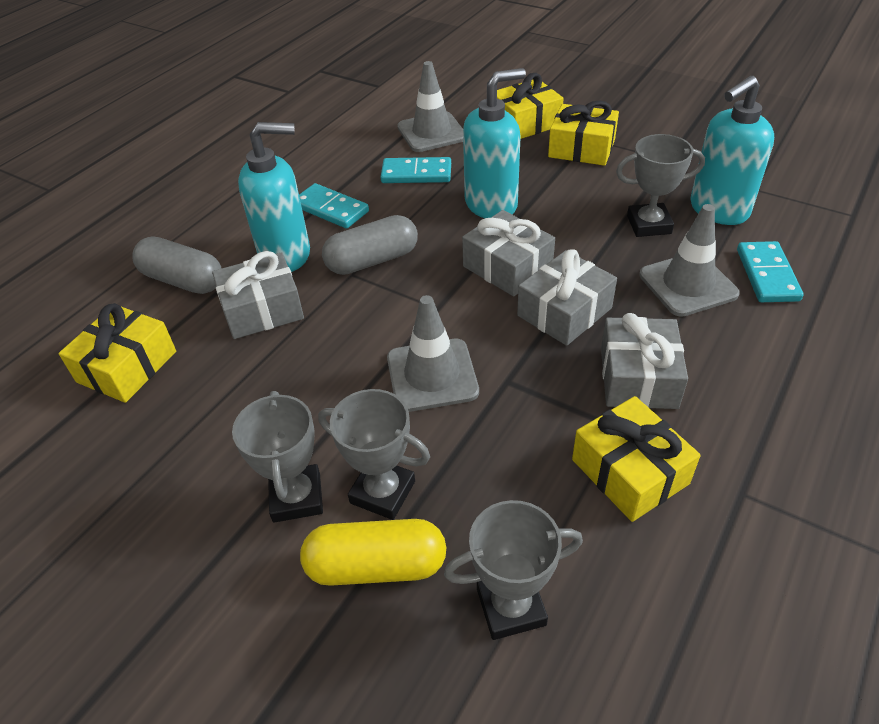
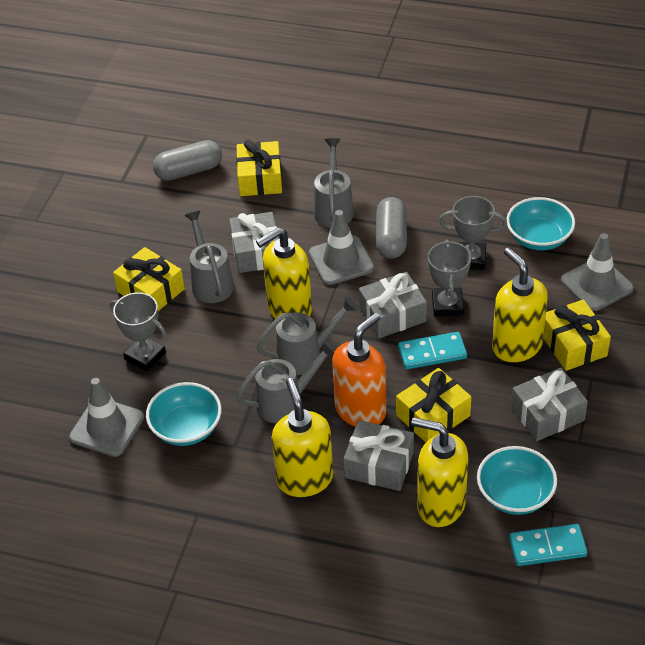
grey trophy: 4 -> 3
grey watering can: 0 -> 4
orange soap dispenser: 0 -> 1
turquoise bowl: 0 -> 3
turquoise domino: 3 -> 2
turquoise soap dispenser: 3 -> 0
yellow capsule: 1 -> 0
yellow soap dispenser: 0 -> 4

